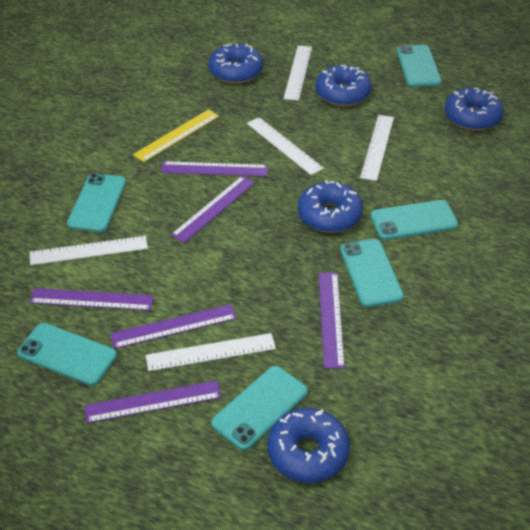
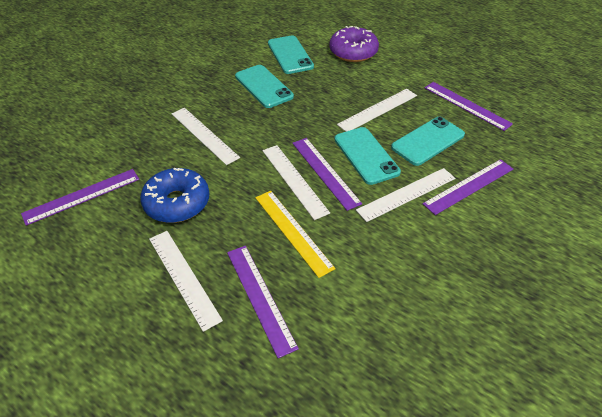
blue donut: 5 -> 1
purple donut: 0 -> 1
purple ruler: 6 -> 5
turquoise phone: 6 -> 4

